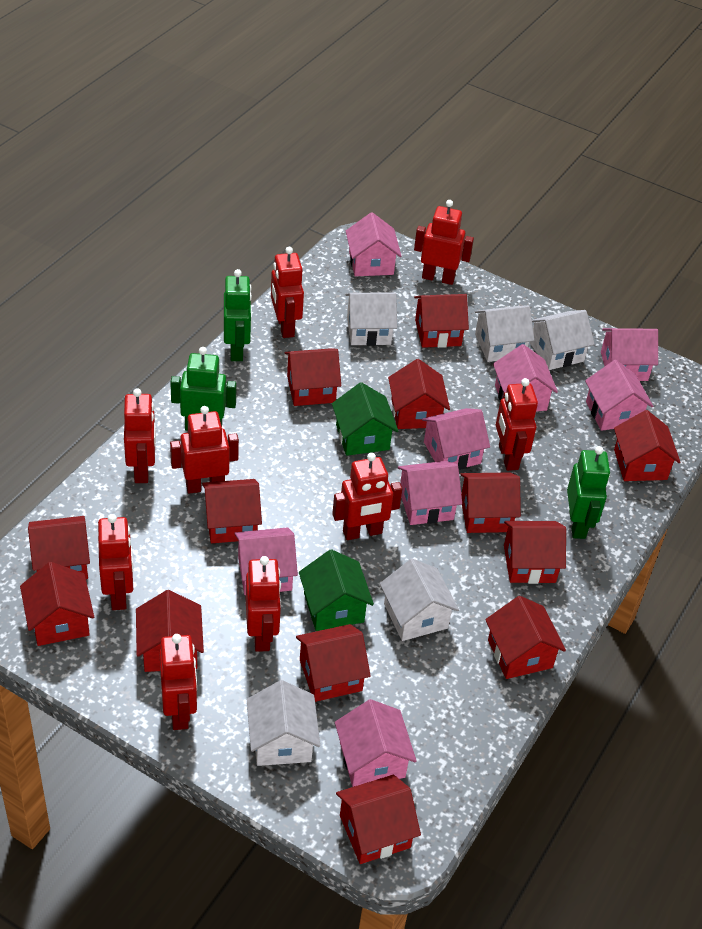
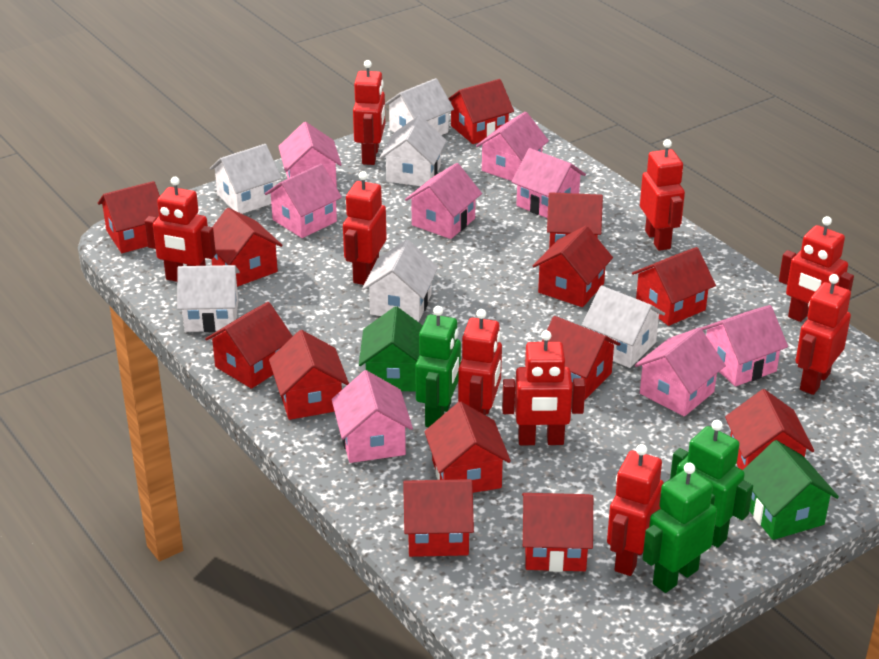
white house: 5 -> 6

